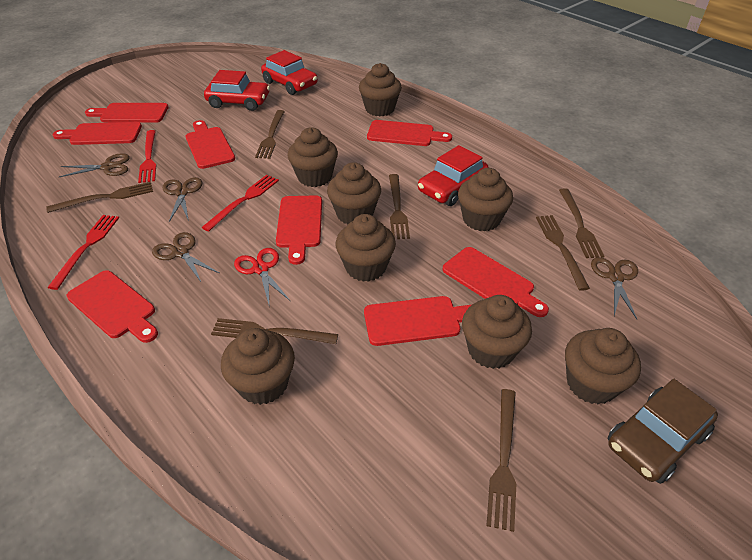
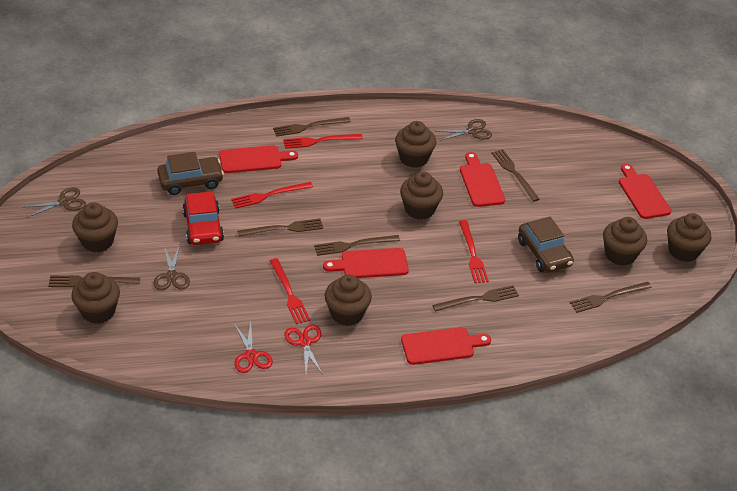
brown car: 1 -> 2
brown cupcake: 8 -> 7
brown scissors: 4 -> 3
red car: 3 -> 1
red cutting board: 8 -> 5
red fork: 3 -> 4
red scissors: 1 -> 2

